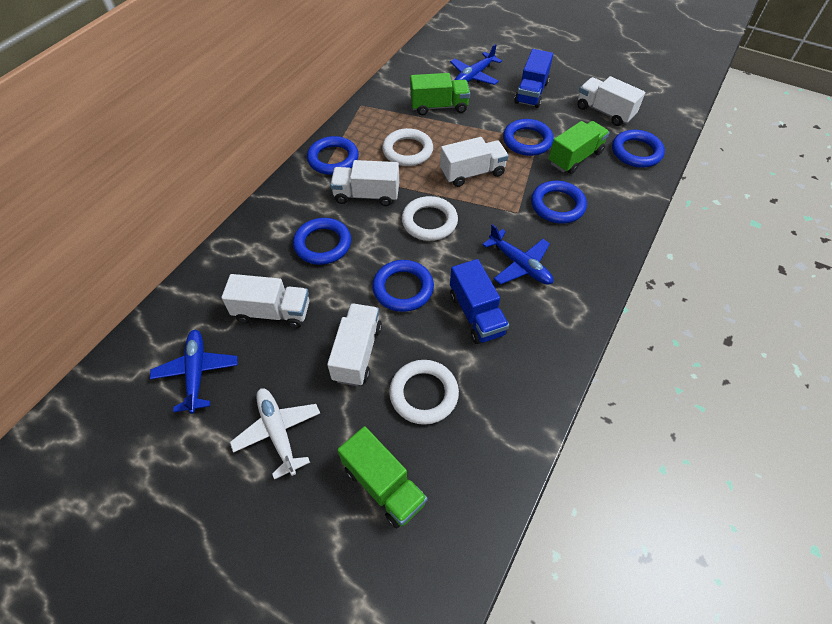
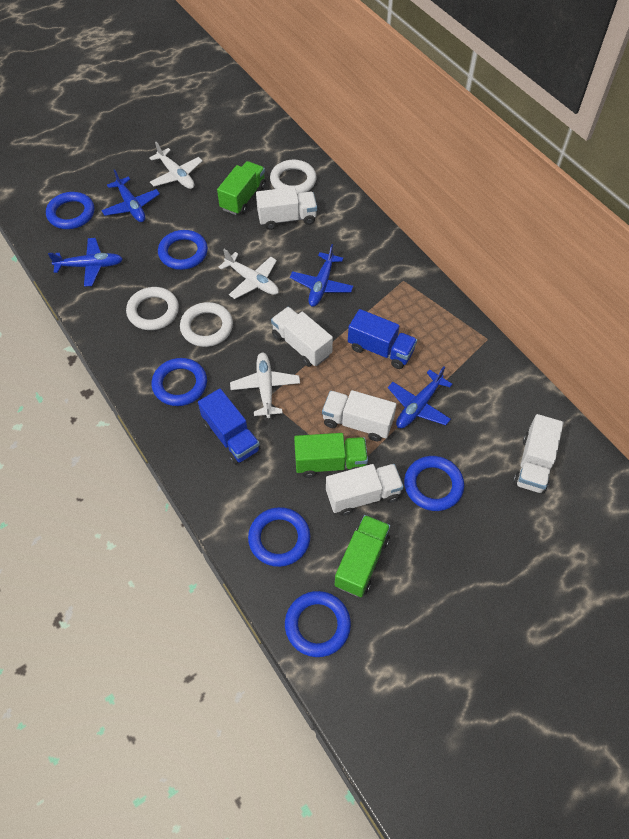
blue plane: 3 -> 4
white plane: 1 -> 3

